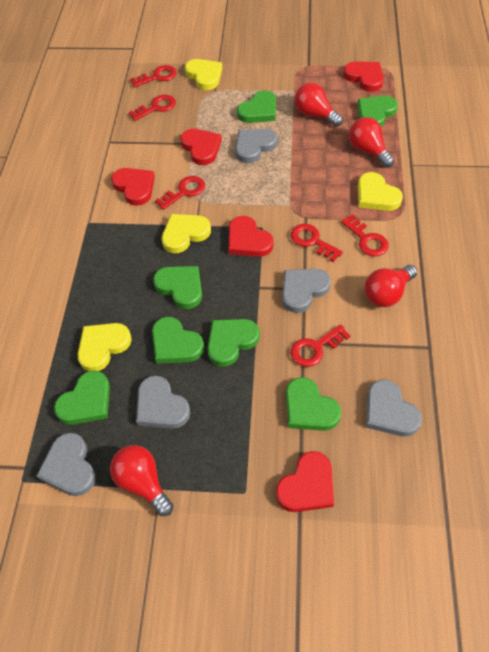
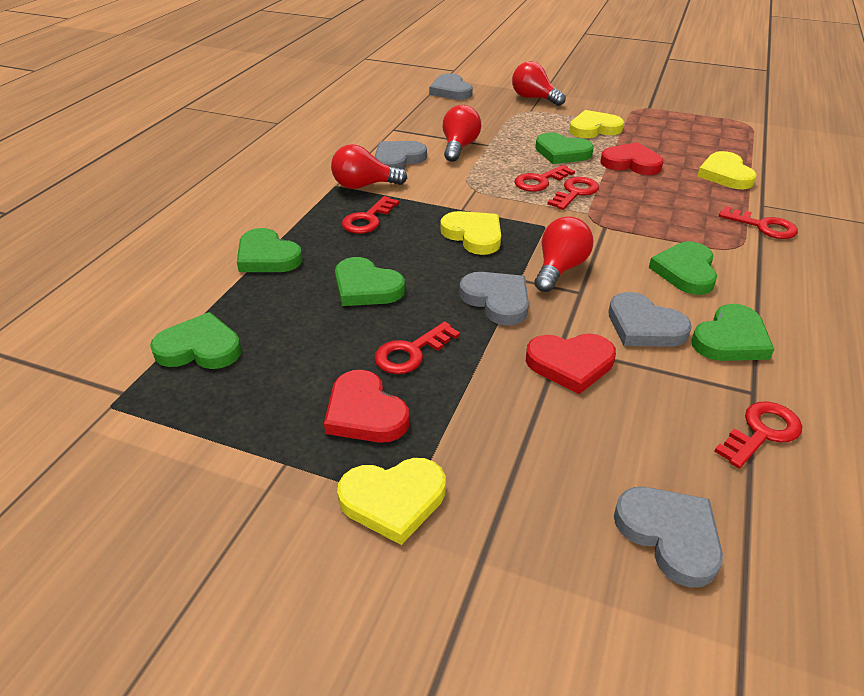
green heart: 7 -> 6
red heart: 5 -> 3

